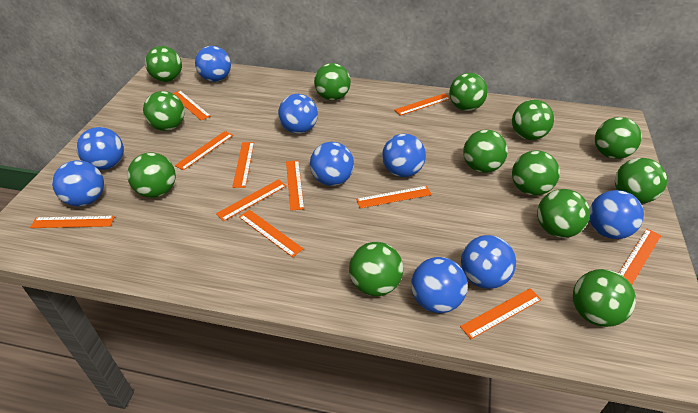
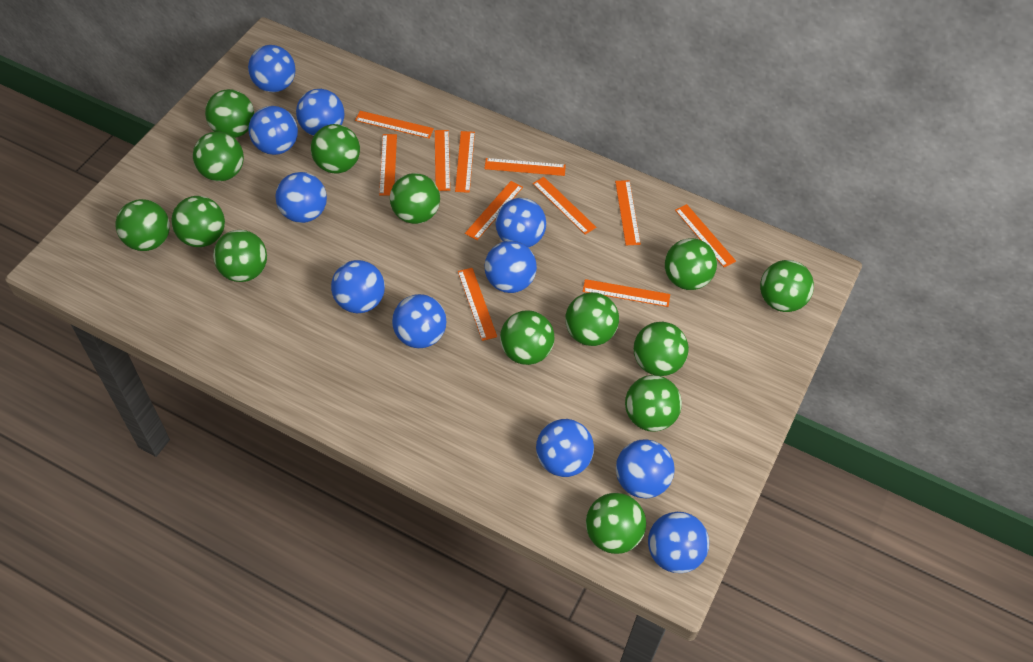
blue ball: 9 -> 11
green ball: 13 -> 14

